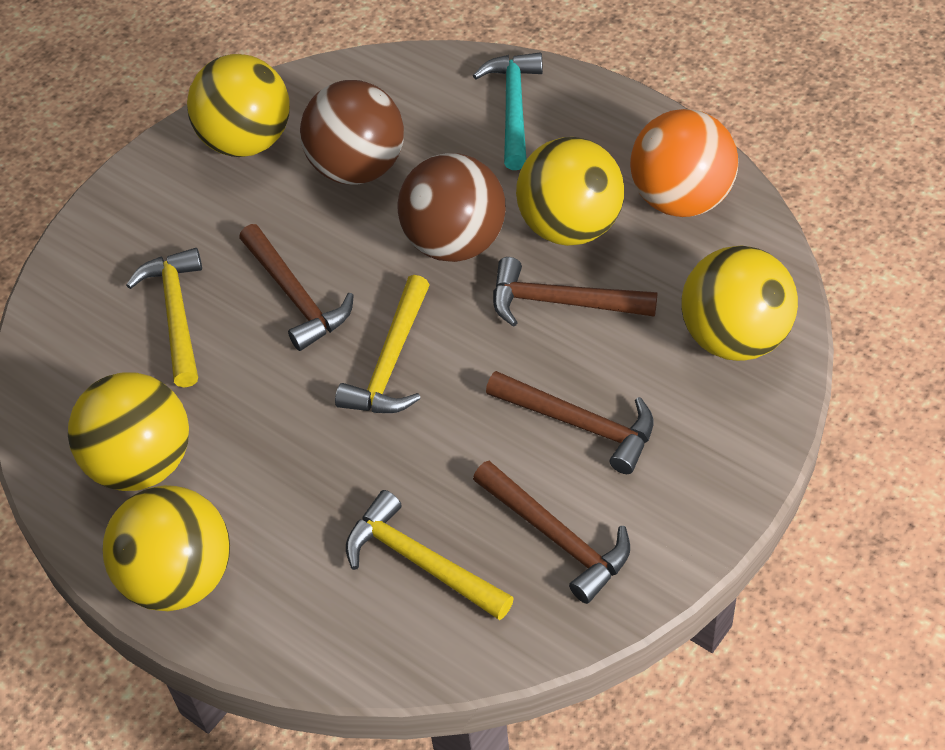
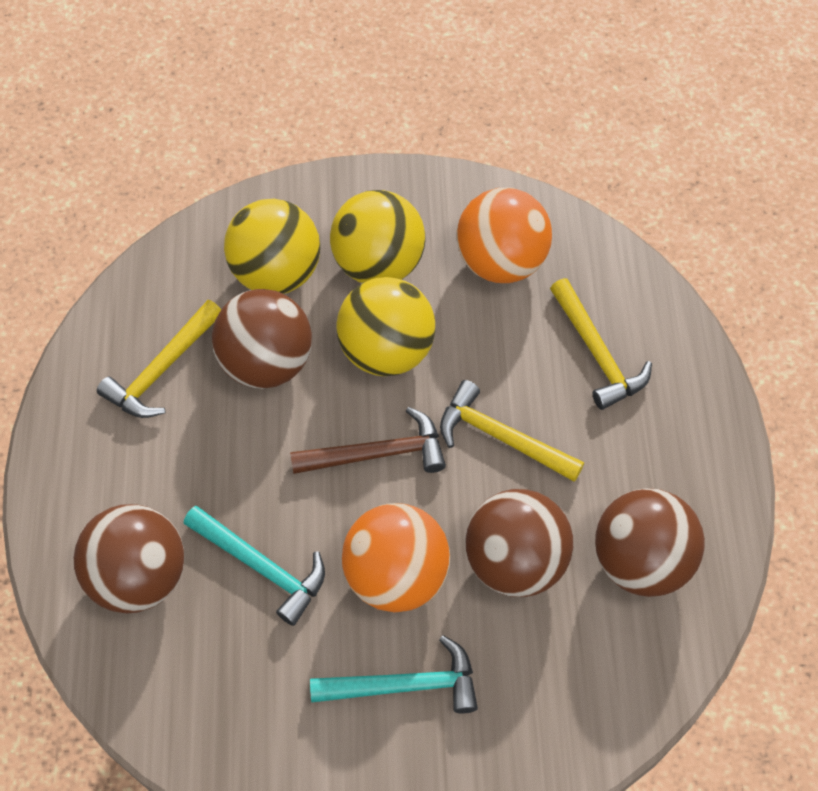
brown ball: 2 -> 4
brown hammer: 4 -> 1
orange ball: 1 -> 2
turquoise hammer: 1 -> 2
yellow ball: 5 -> 3

